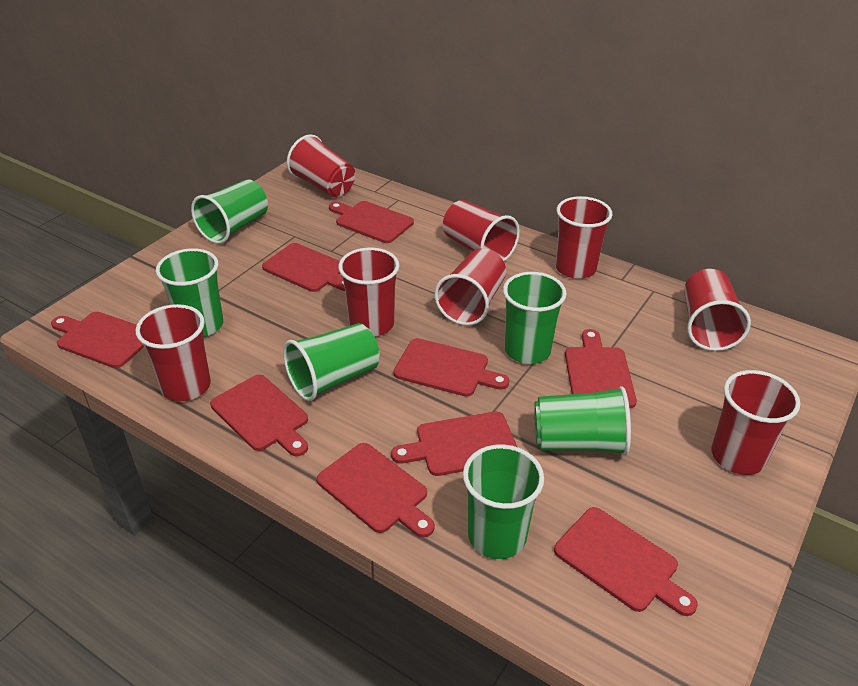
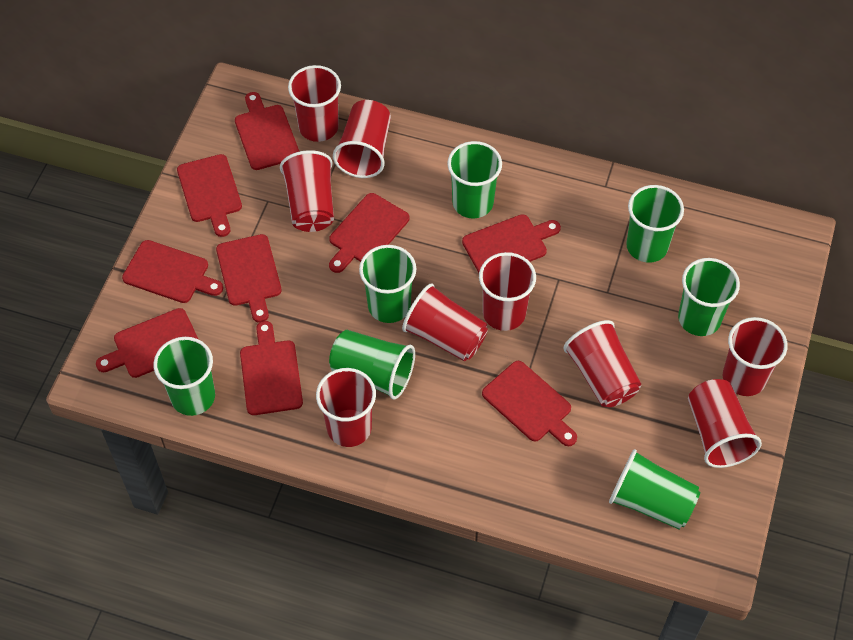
green cup: 6 -> 7
red cup: 8 -> 9

